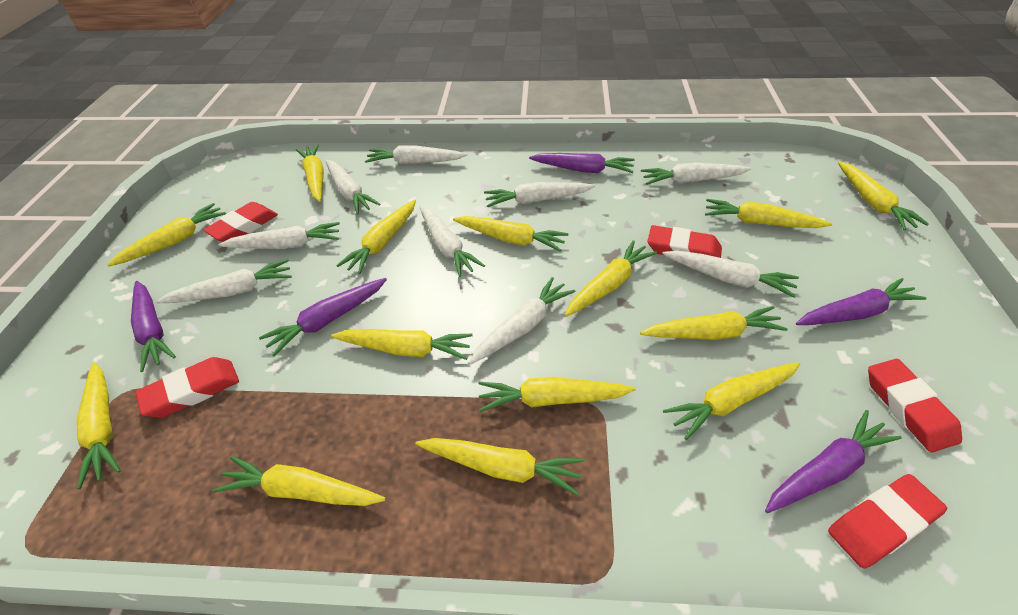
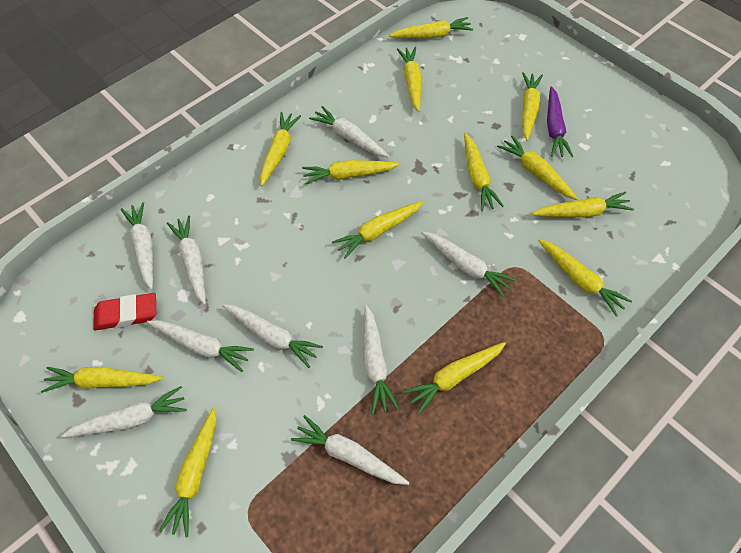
purple carrot: 5 -> 1
red eraser: 5 -> 1
yellow carrot: 14 -> 13

